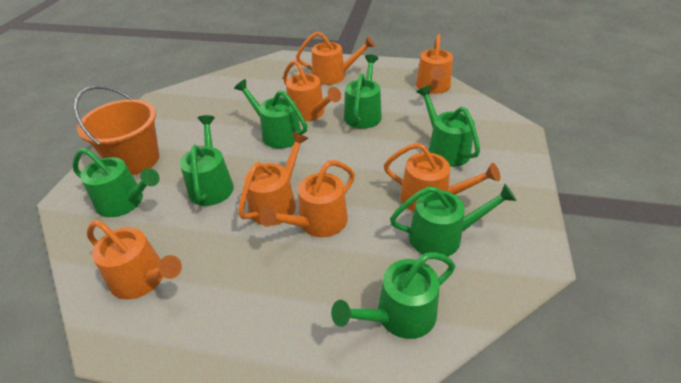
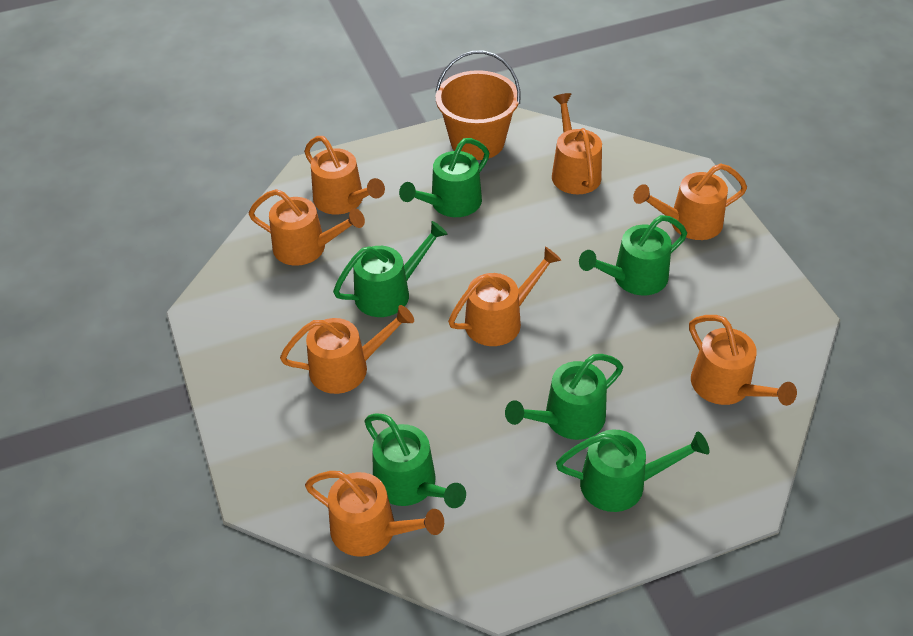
green watering can: 7 -> 6
orange watering can: 7 -> 8

